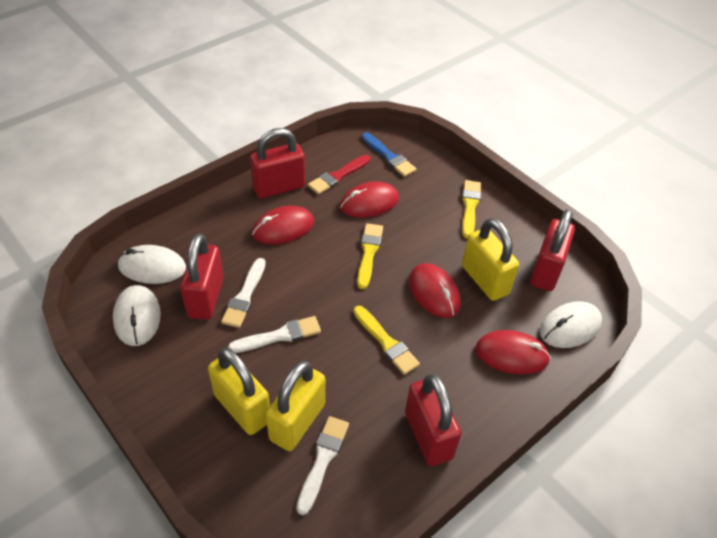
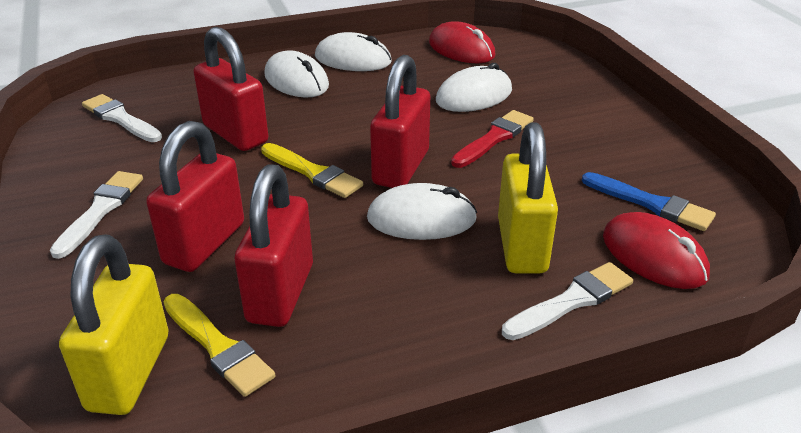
red mouse: 4 -> 2
white mouse: 3 -> 4
yellow brush: 3 -> 2
yellow padlock: 3 -> 2

